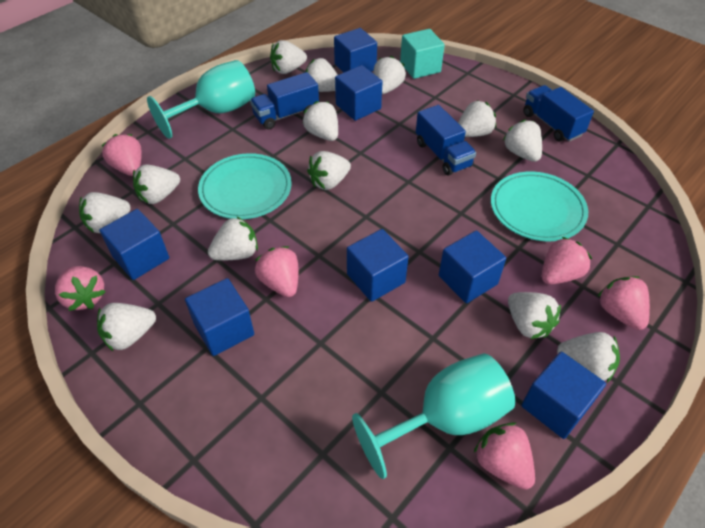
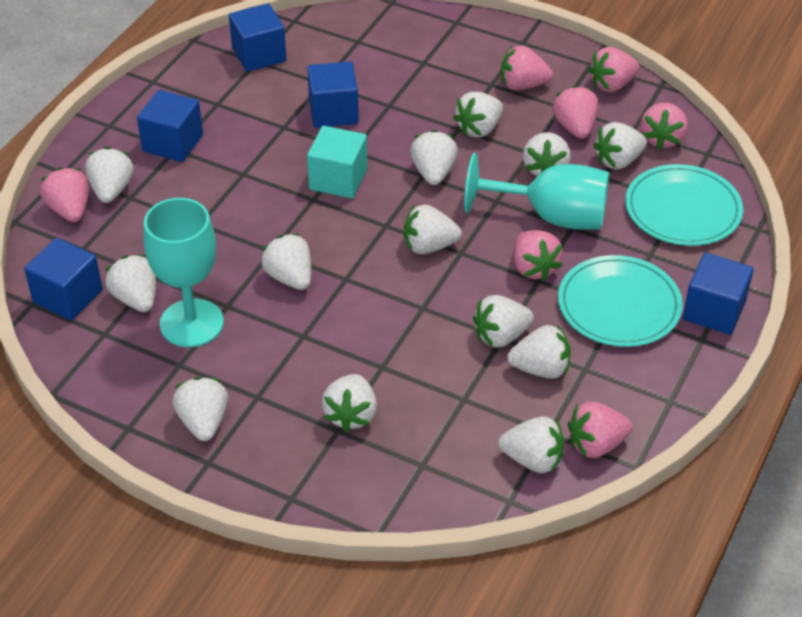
blue cube: 7 -> 5
blue truck: 3 -> 0
pink strawberry: 6 -> 7

